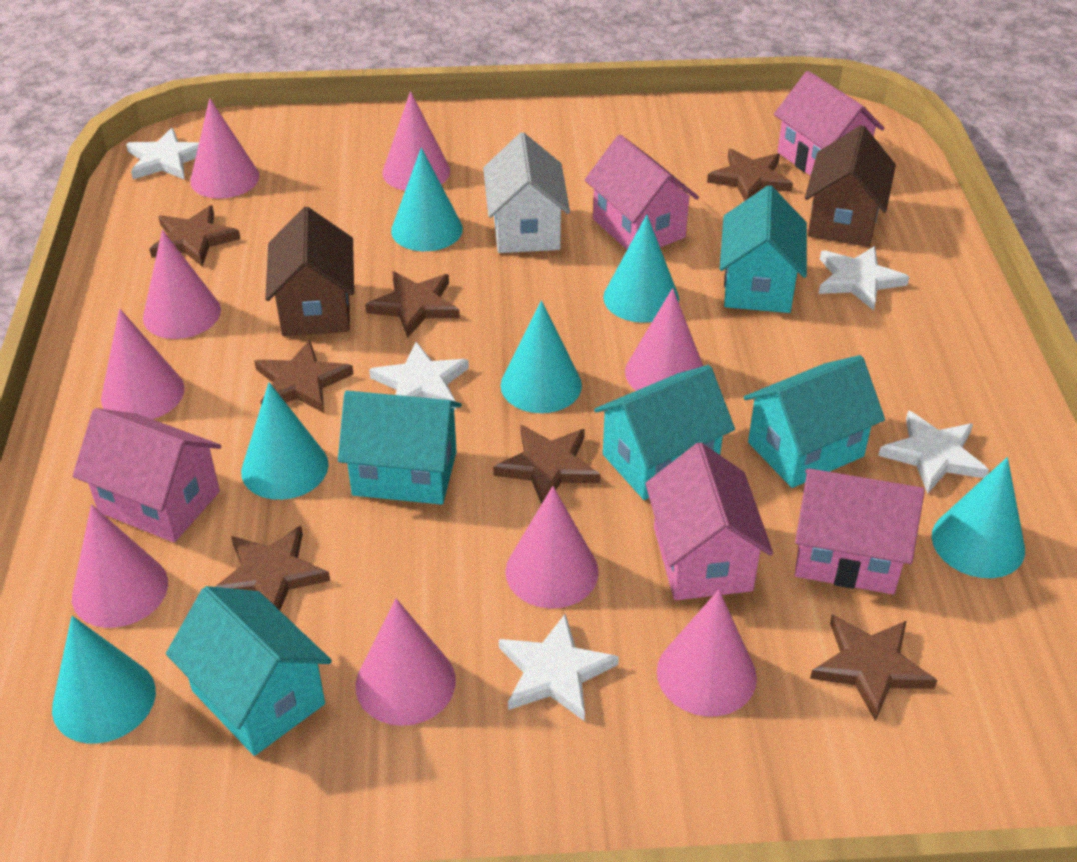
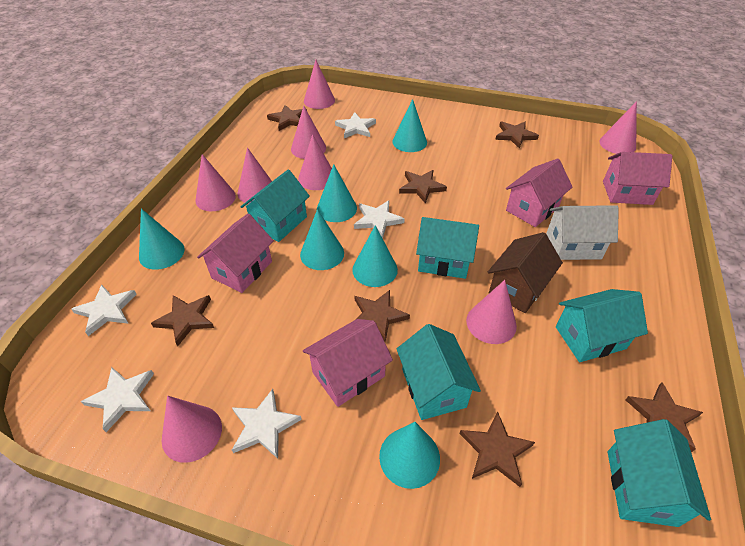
brown house: 2 -> 1
pink cone: 9 -> 8
pink house: 5 -> 4

